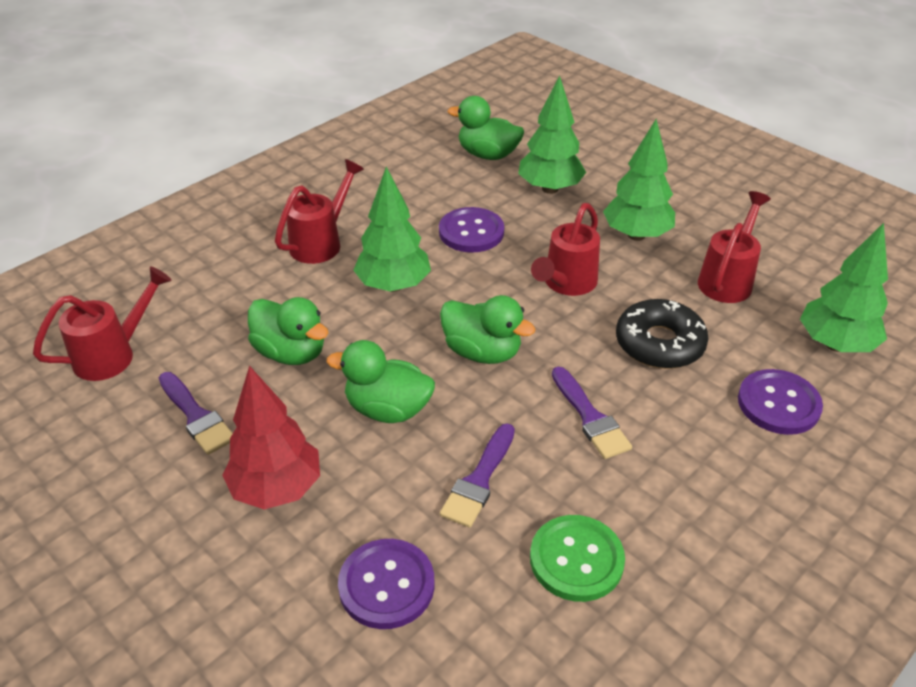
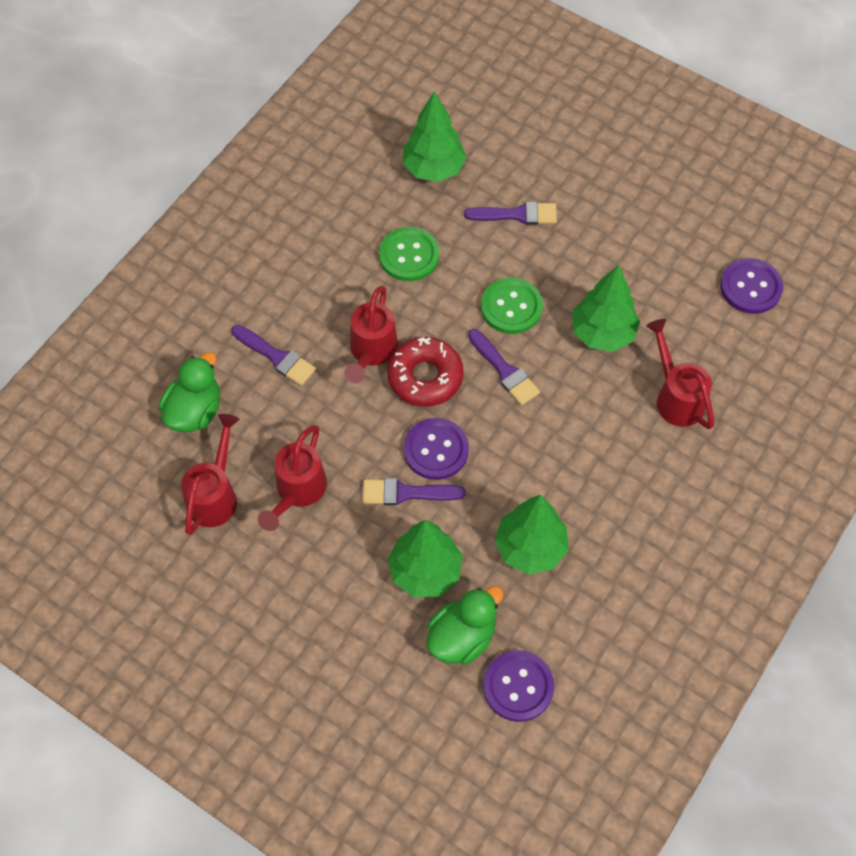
black donut: 1 -> 0
green button: 1 -> 2
green duck: 4 -> 2
purple brush: 3 -> 4
red donut: 0 -> 1
red tree: 1 -> 0

